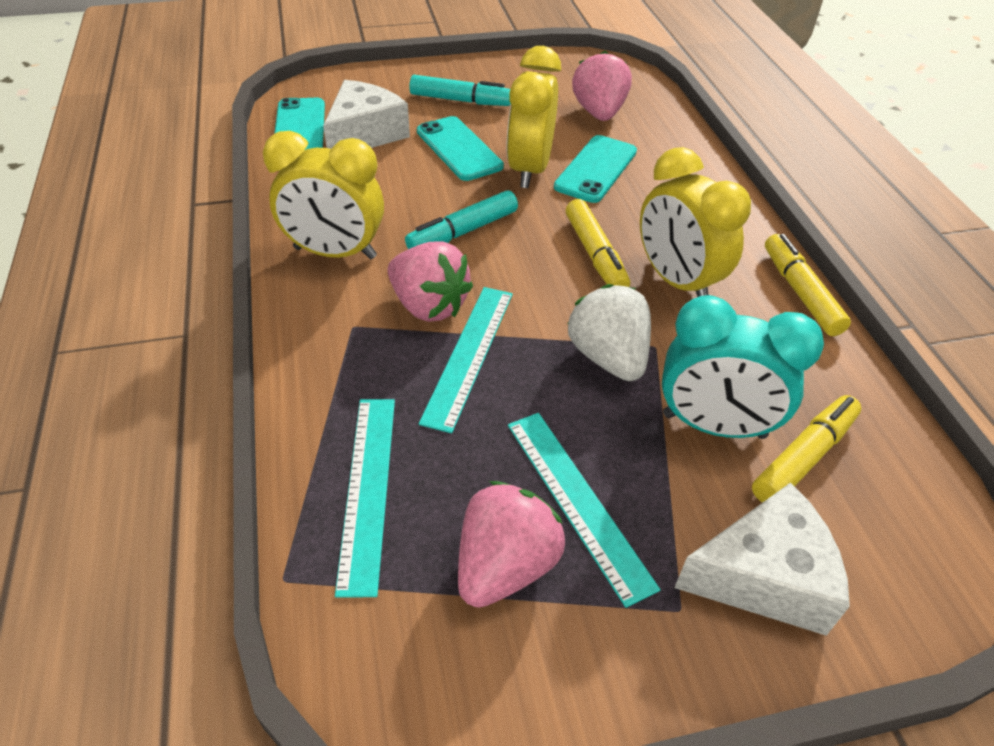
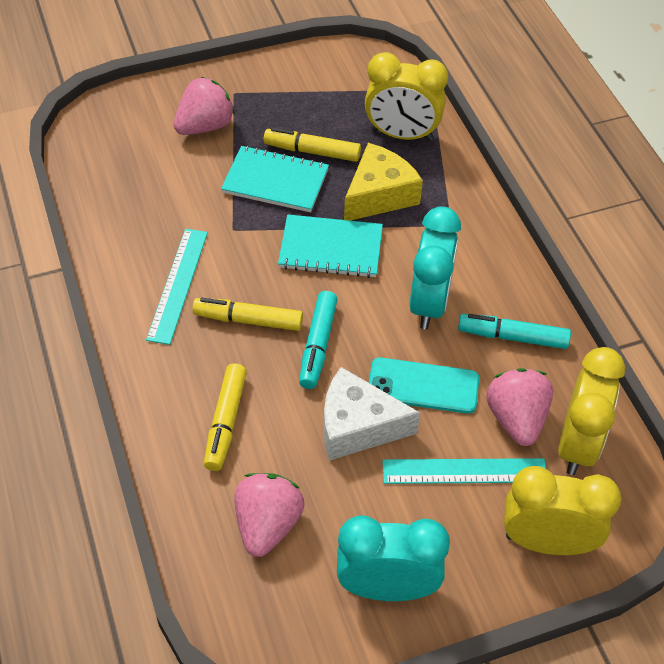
turquoise clock: 1 -> 2
turquoise notebook: 0 -> 2
turquoise phone: 3 -> 1
turquoise ruler: 3 -> 2
white cheese: 2 -> 1
white strawberry: 1 -> 0
yellow cheese: 0 -> 1

